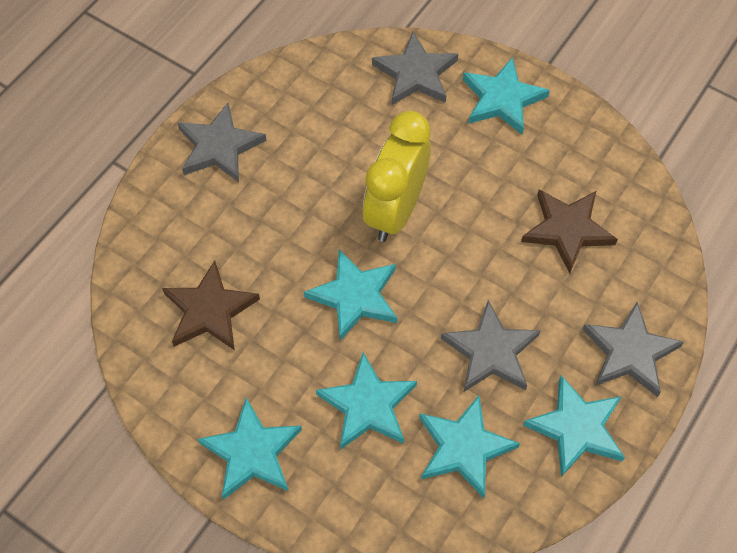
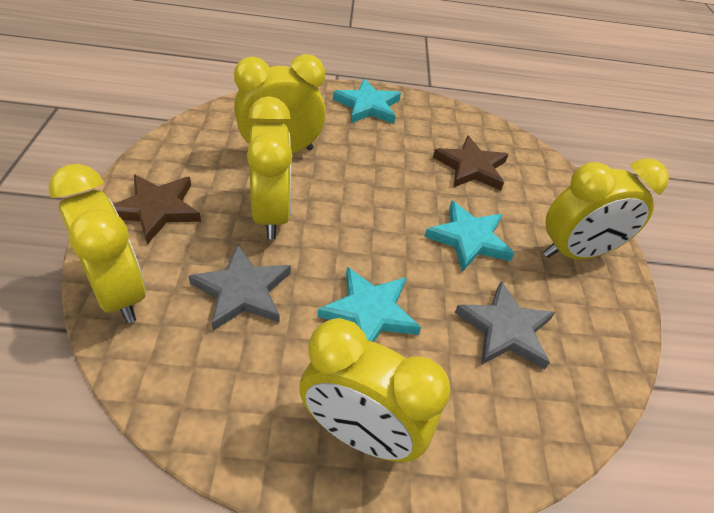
grey star: 4 -> 2
turquoise star: 6 -> 3
yellow clock: 1 -> 5

